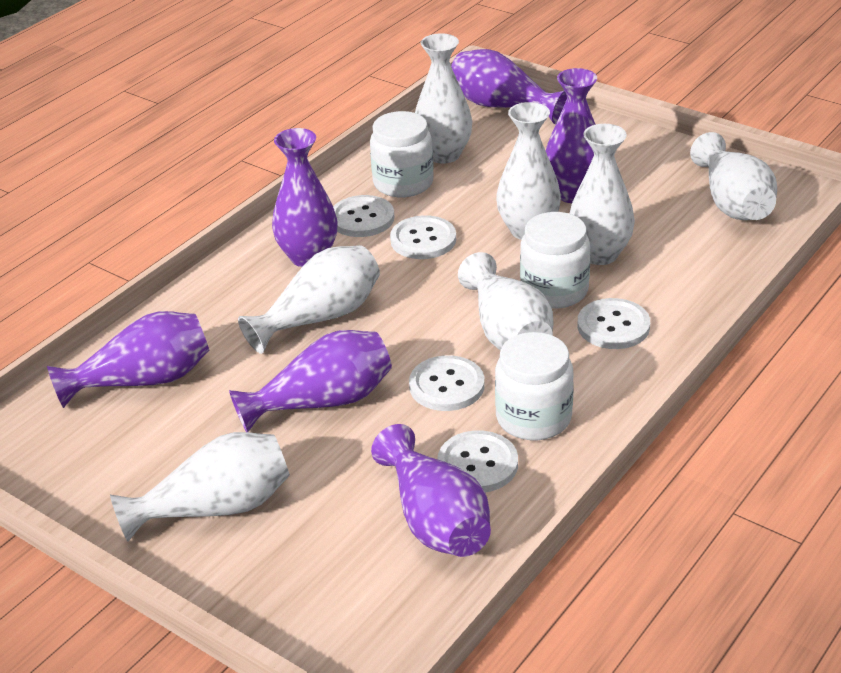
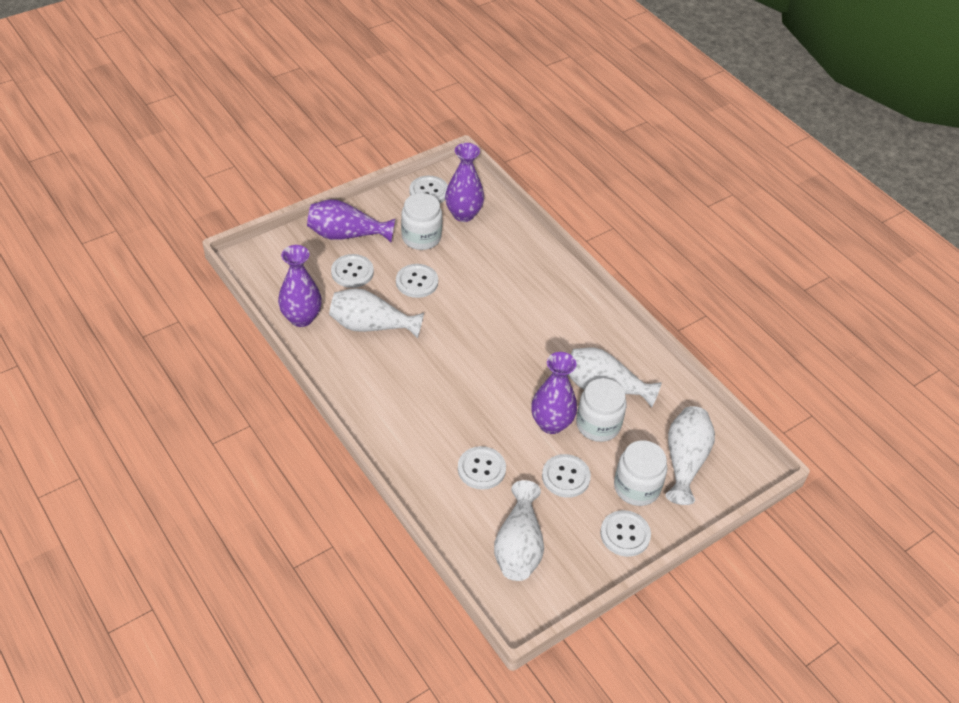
purple vase: 6 -> 4
white button: 5 -> 6
white vase: 7 -> 4

